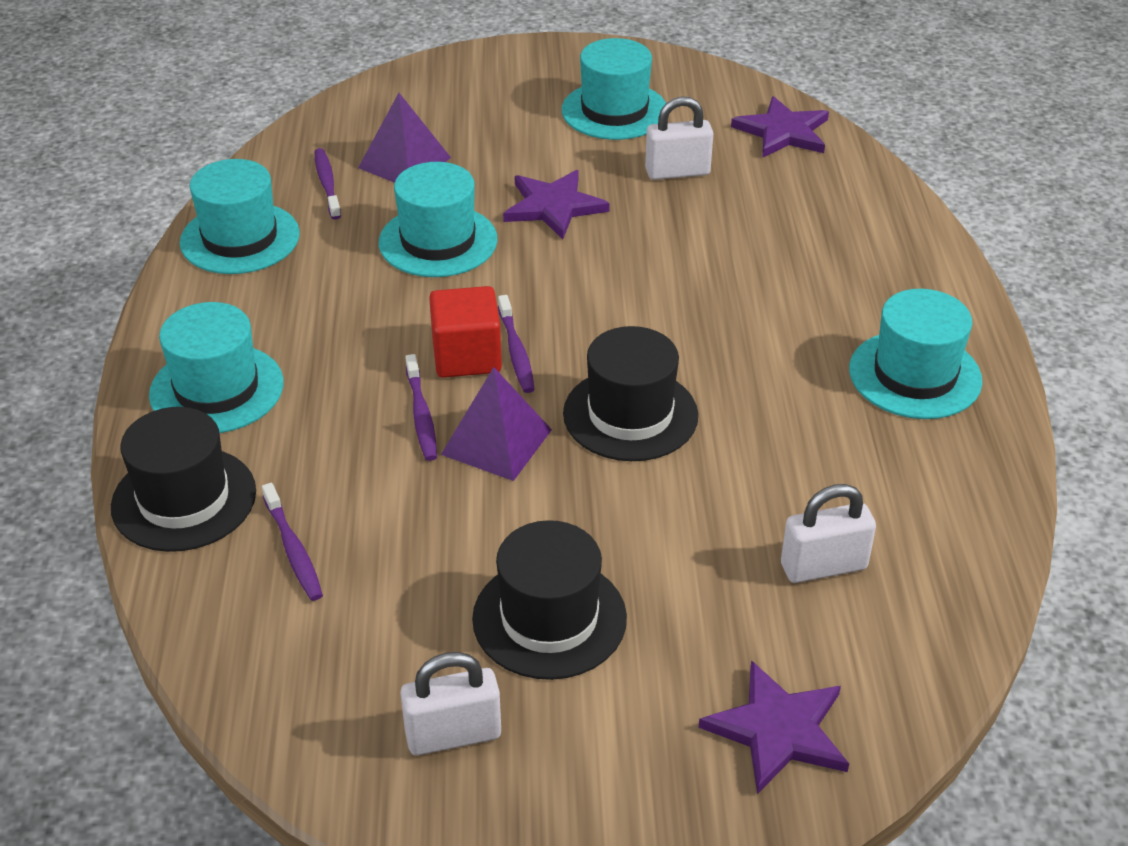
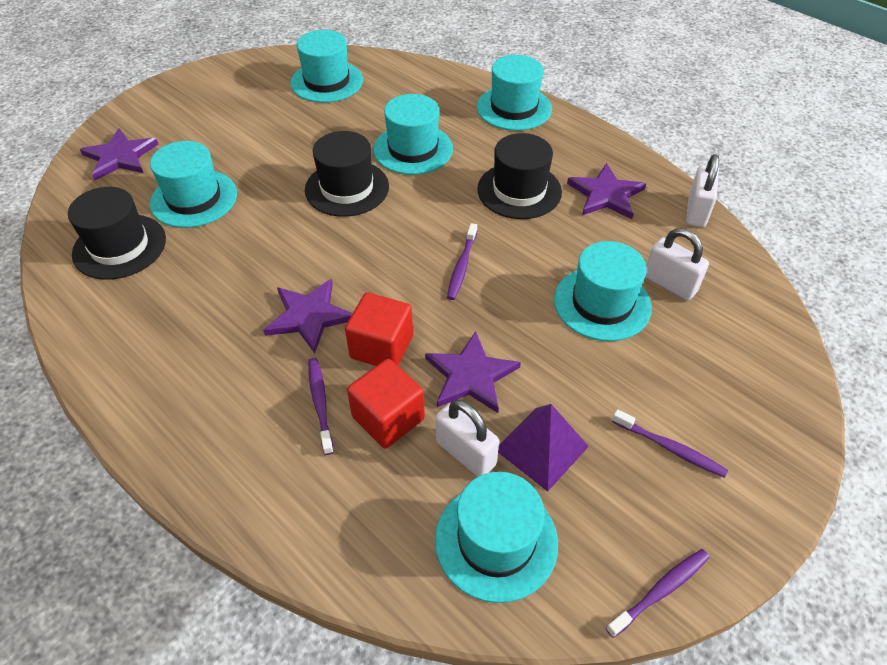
purple pyramid: 2 -> 1
purple star: 3 -> 4
red cube: 1 -> 2
turquoise hat: 5 -> 6

